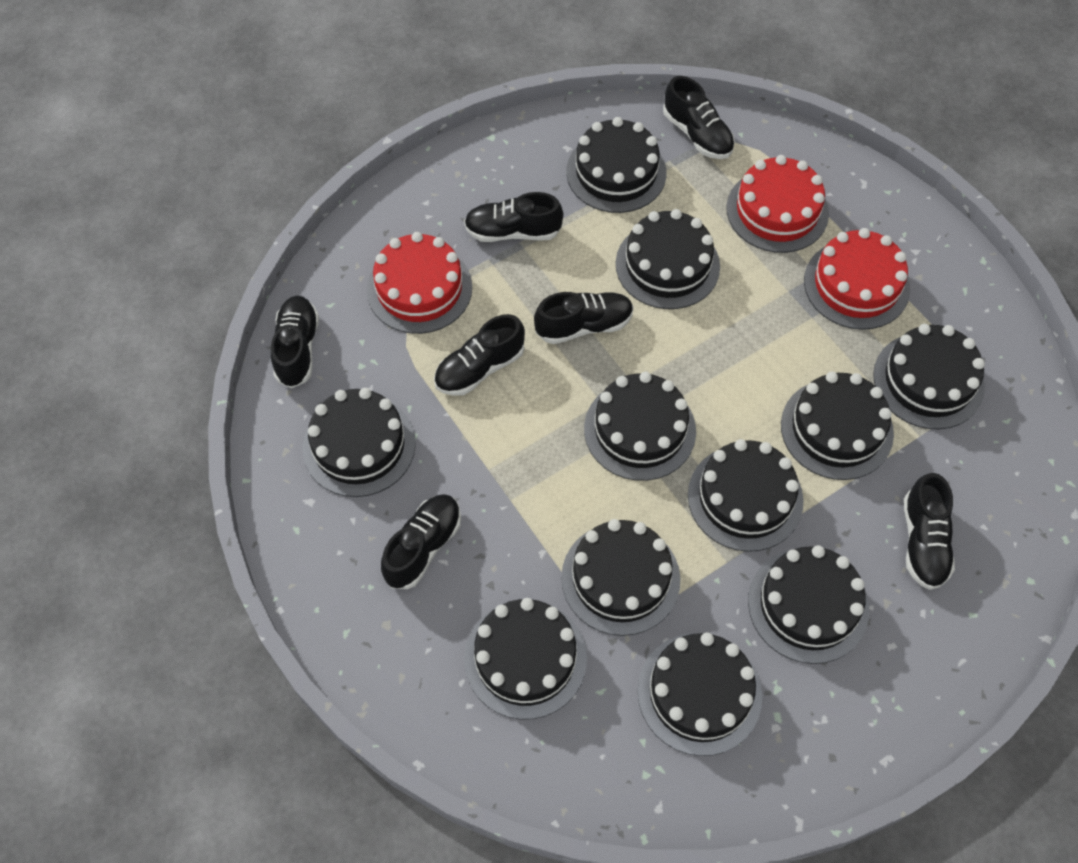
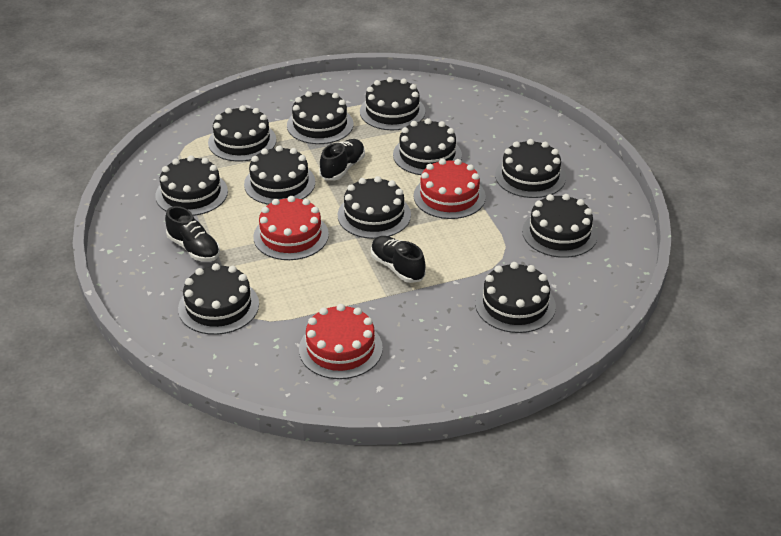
black shoe: 7 -> 3

